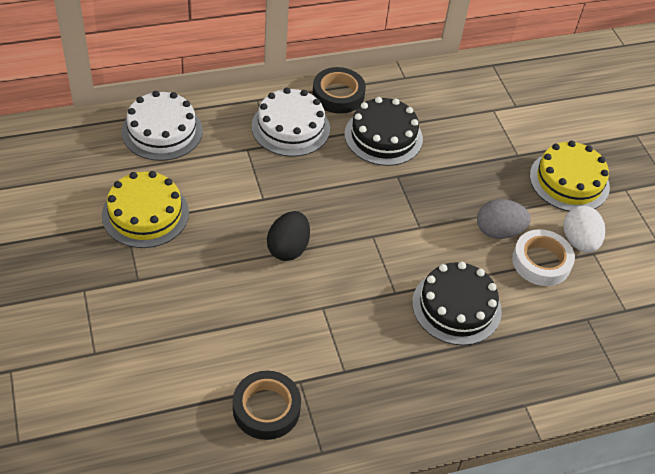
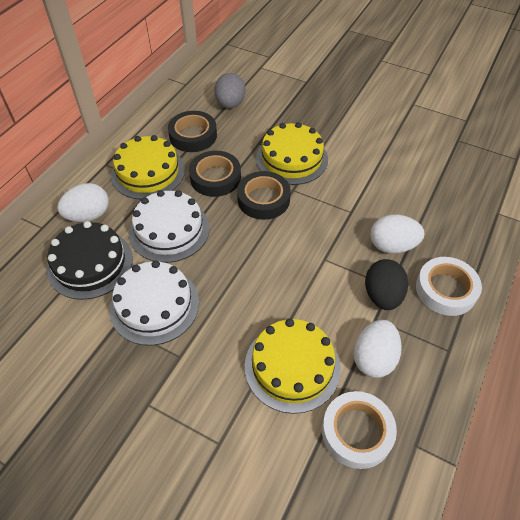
black cake: 2 -> 1
black tape: 2 -> 3
white egg: 1 -> 3
white tape: 1 -> 2
yellow cake: 2 -> 3

